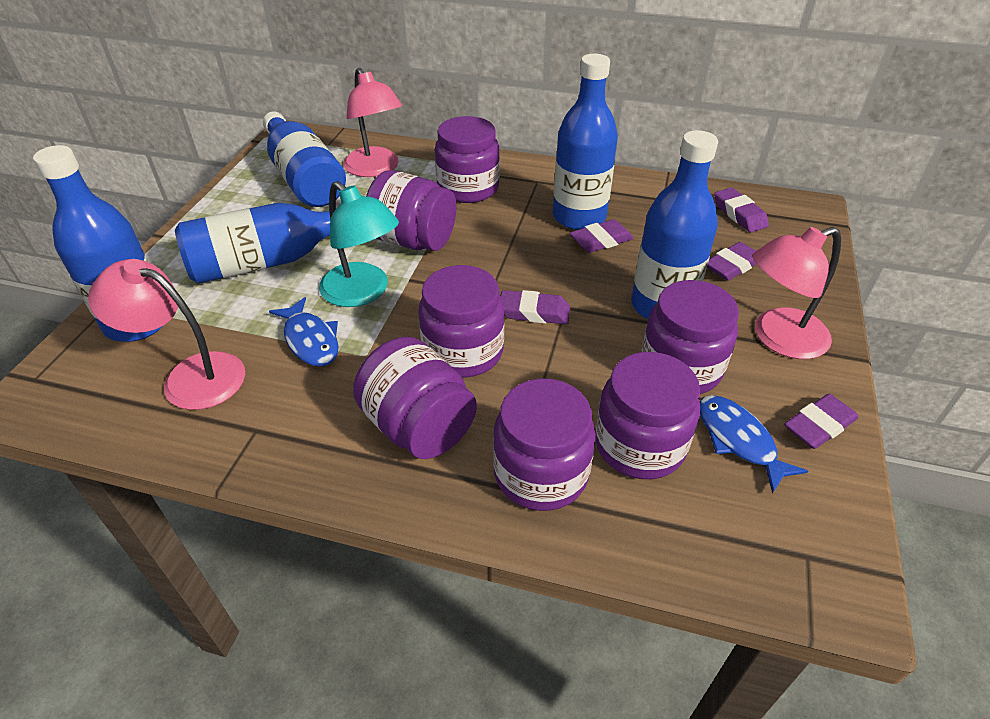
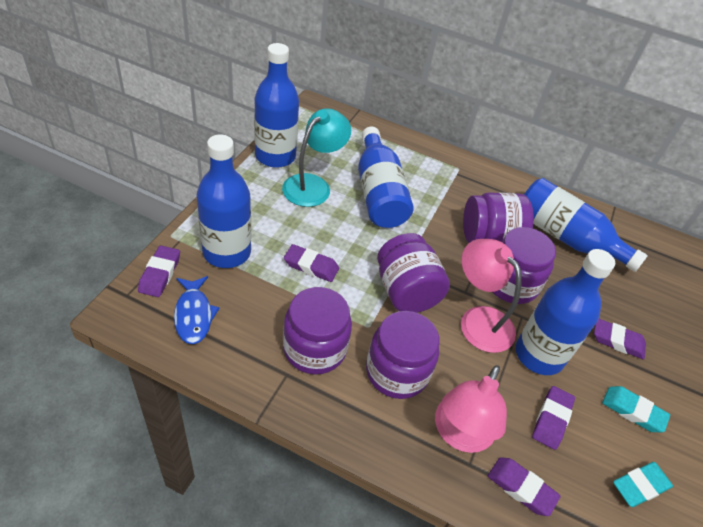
blue fish: 2 -> 1
pink lamp: 3 -> 2
purple jar: 7 -> 5
turquoise eraser: 0 -> 2

